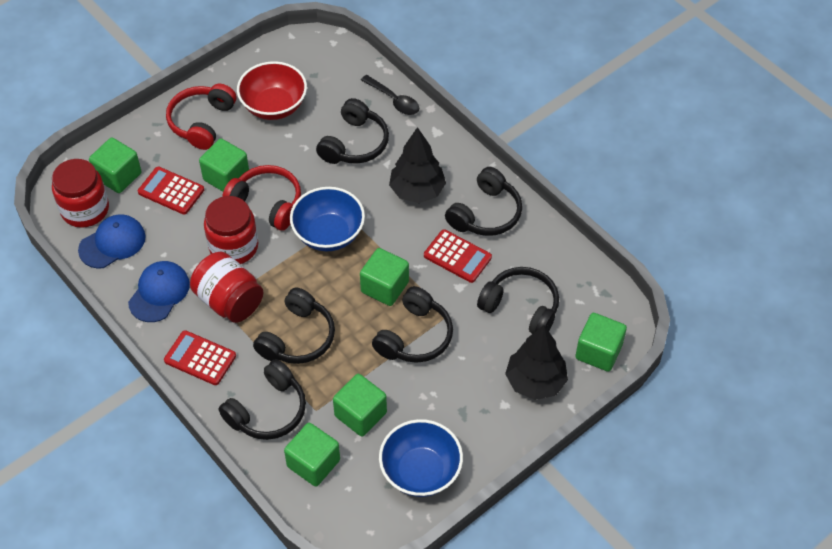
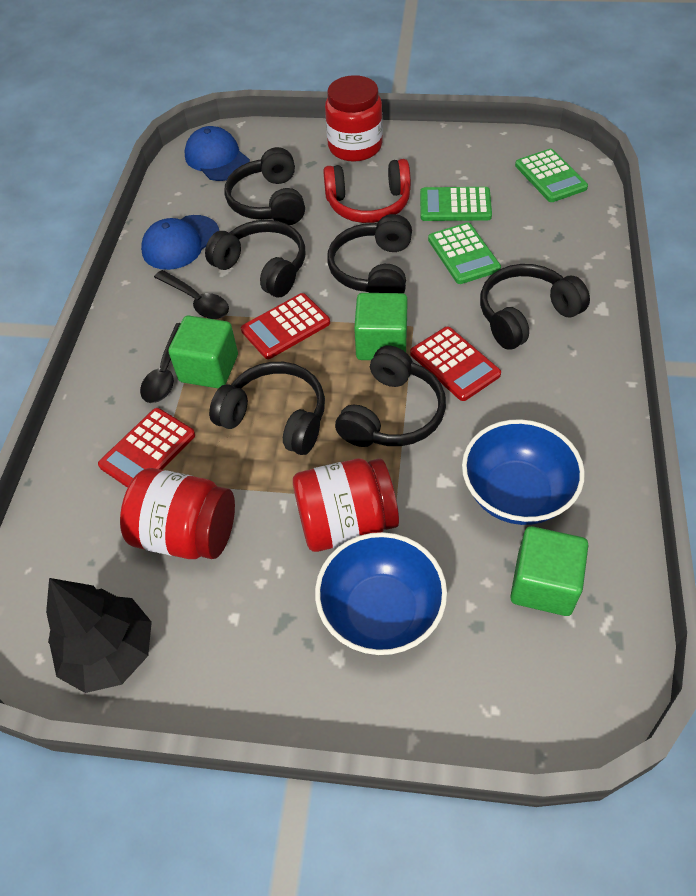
black spoon: 1 -> 2
black tree: 2 -> 1
green calculator: 0 -> 3
green cube: 6 -> 3
red bowl: 1 -> 0
red headphones: 2 -> 1

